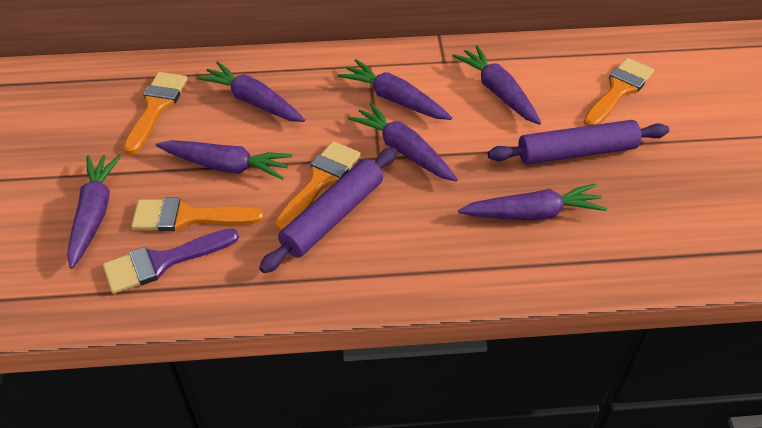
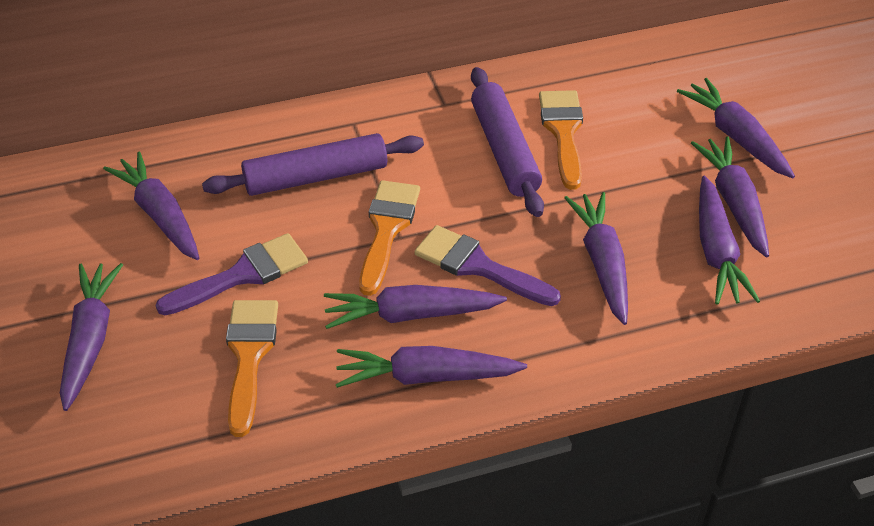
orange brush: 4 -> 3
purple brush: 1 -> 2
purple carrot: 7 -> 8

